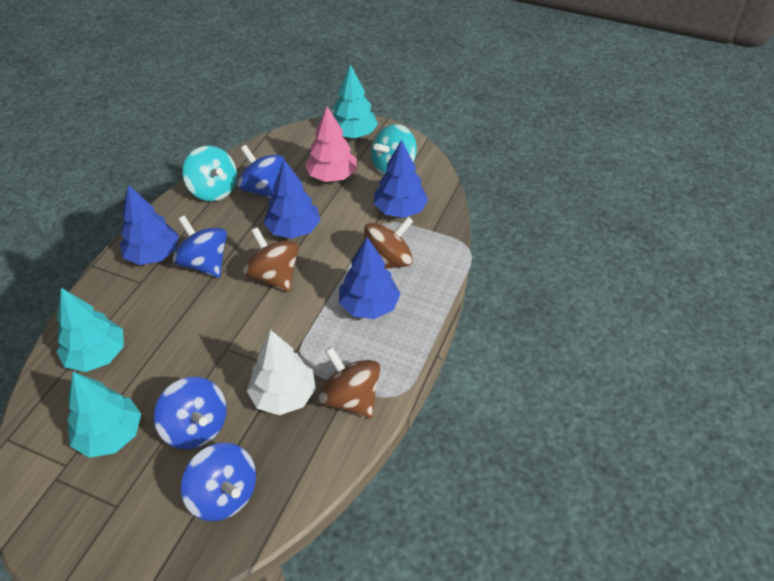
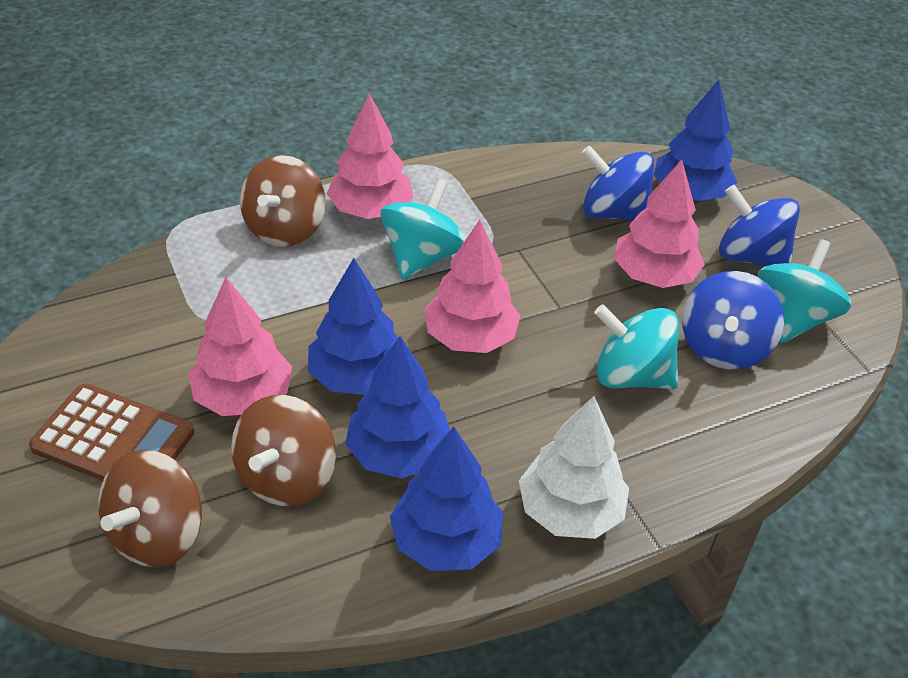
blue spinning top: 4 -> 3
brown calculator: 0 -> 1
pink tree: 1 -> 4
turquoise spinning top: 2 -> 3
turquoise tree: 3 -> 0

